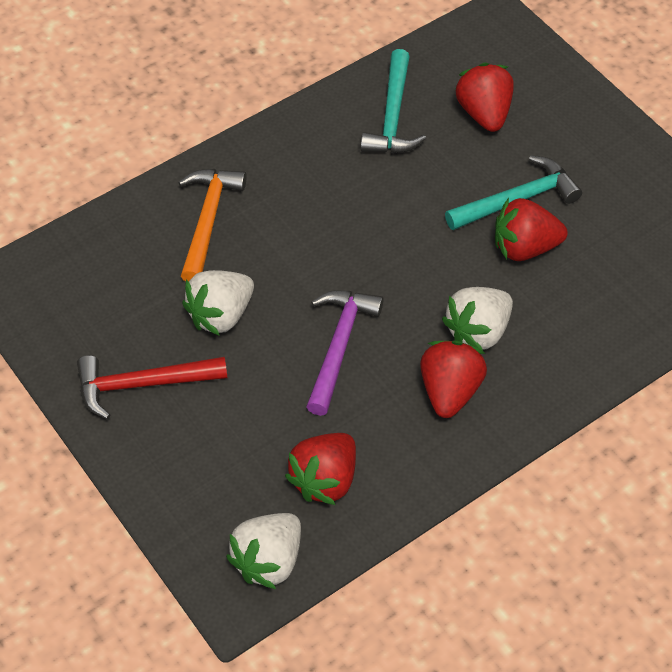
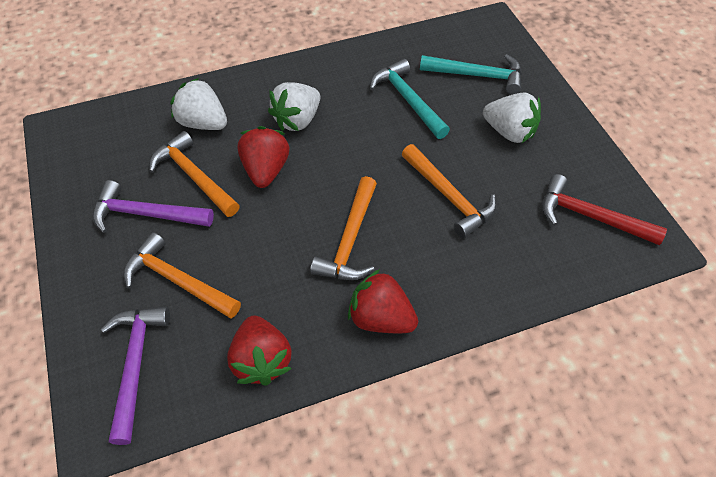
orange hammer: 1 -> 4
purple hammer: 1 -> 2
red strawberry: 4 -> 3

